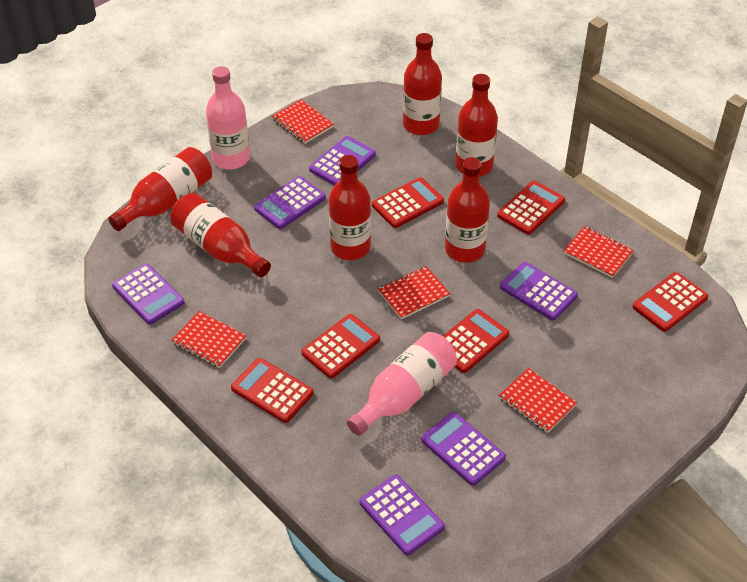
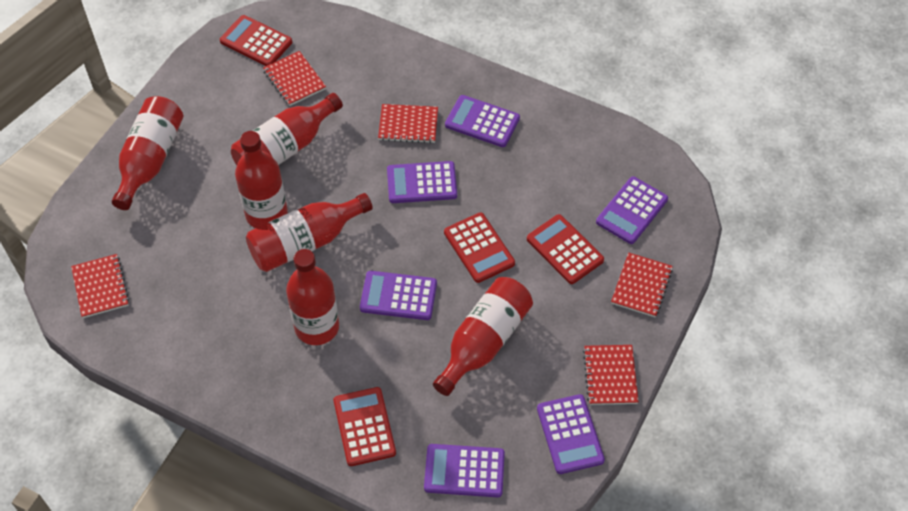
pink bottle: 2 -> 0
red calculator: 6 -> 4

